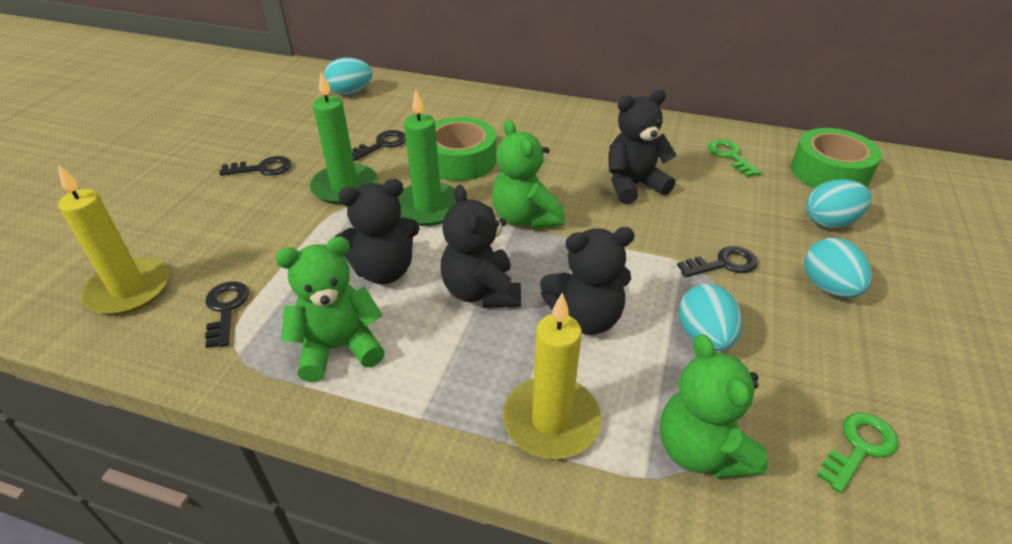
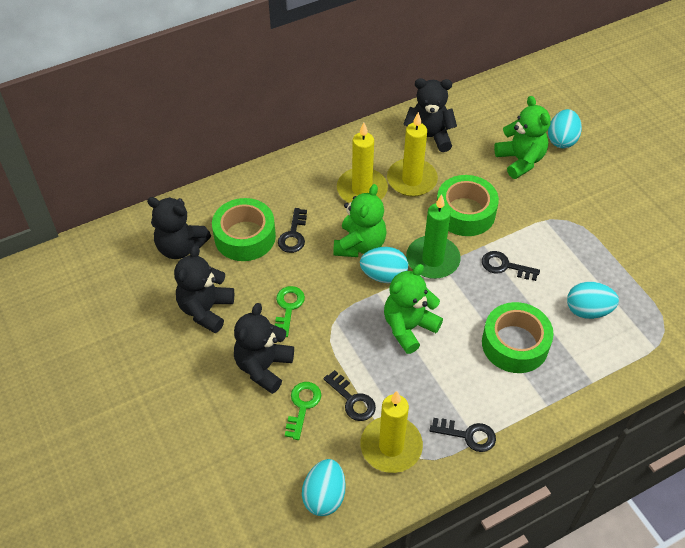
green candle: 2 -> 1
green tape: 2 -> 3
yellow candle: 2 -> 3

